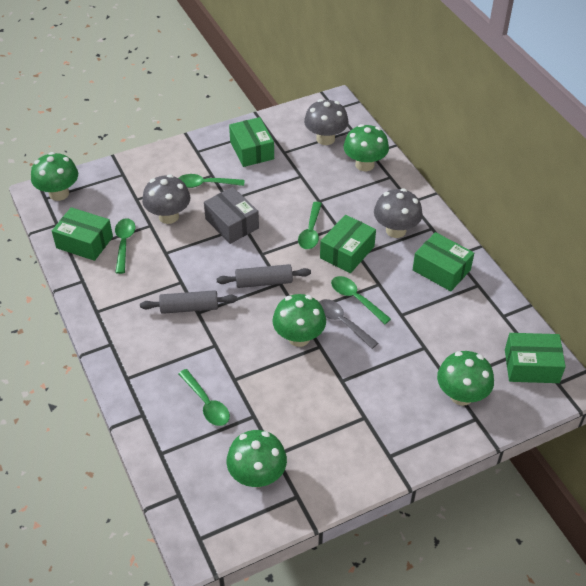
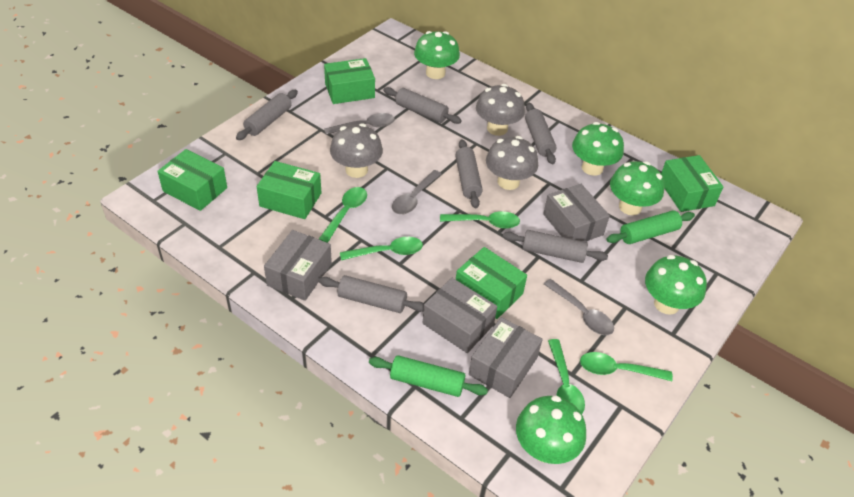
green rolling pin: 0 -> 2
grey box: 1 -> 4
grey rolling pin: 2 -> 6
grey spoon: 1 -> 3

